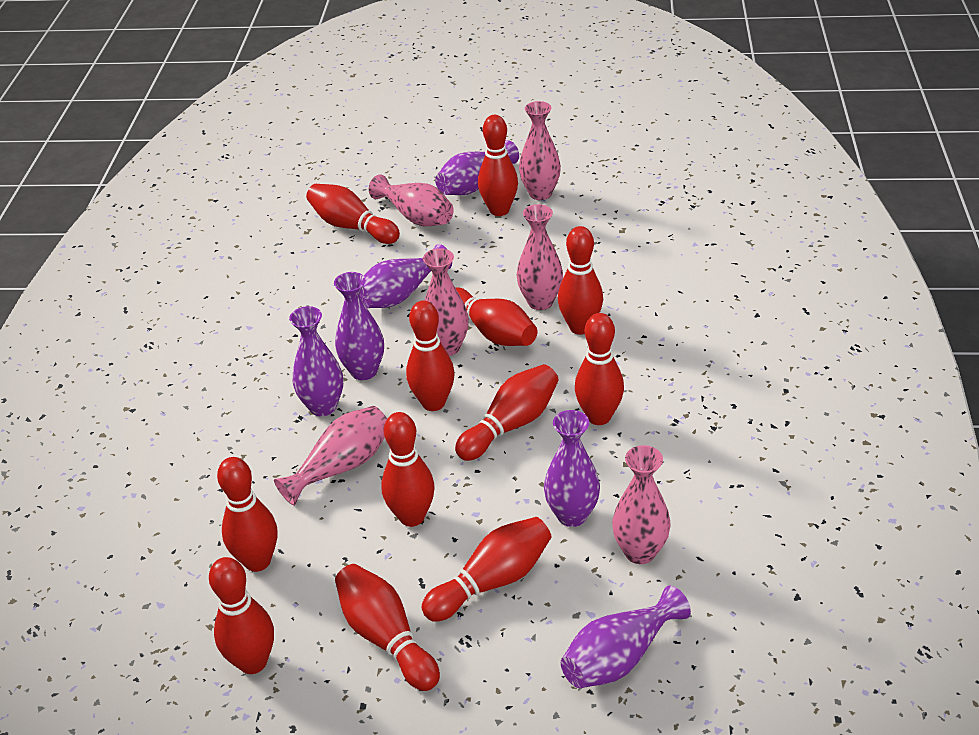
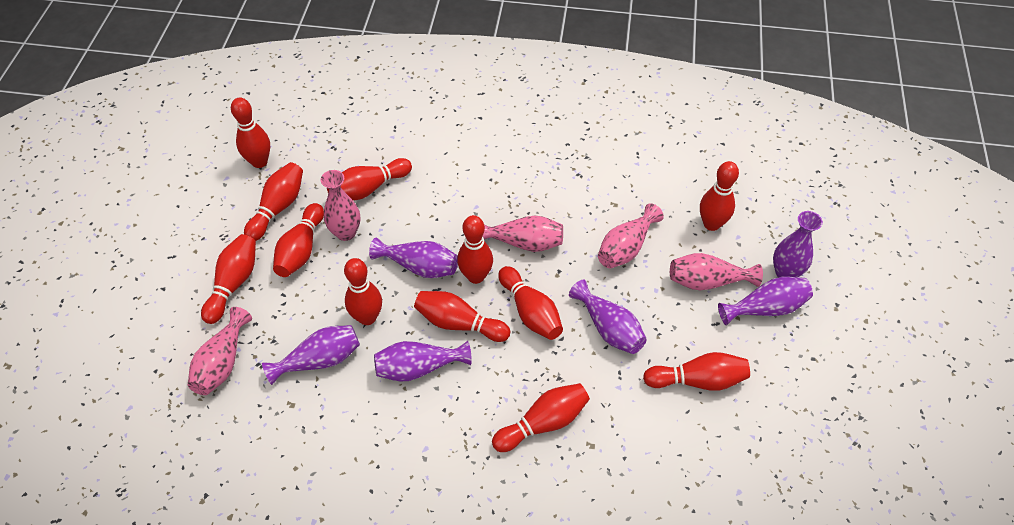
pink vase: 6 -> 5

